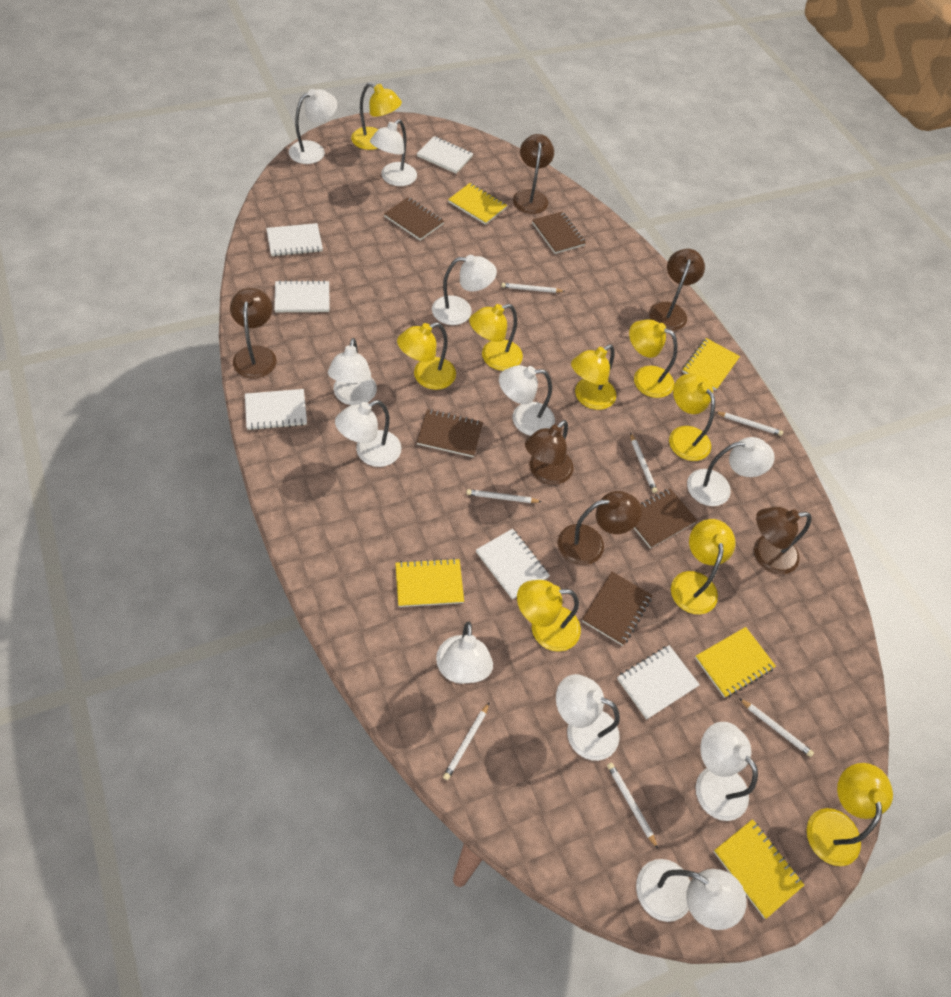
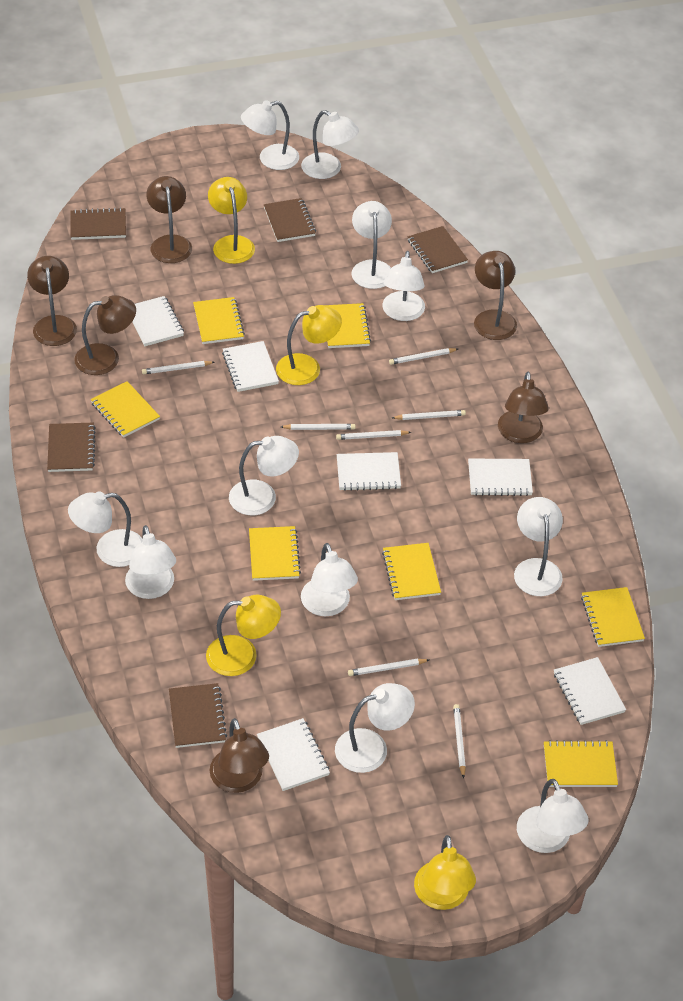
yellow lamp: 9 -> 4
yellow notebook: 5 -> 7

